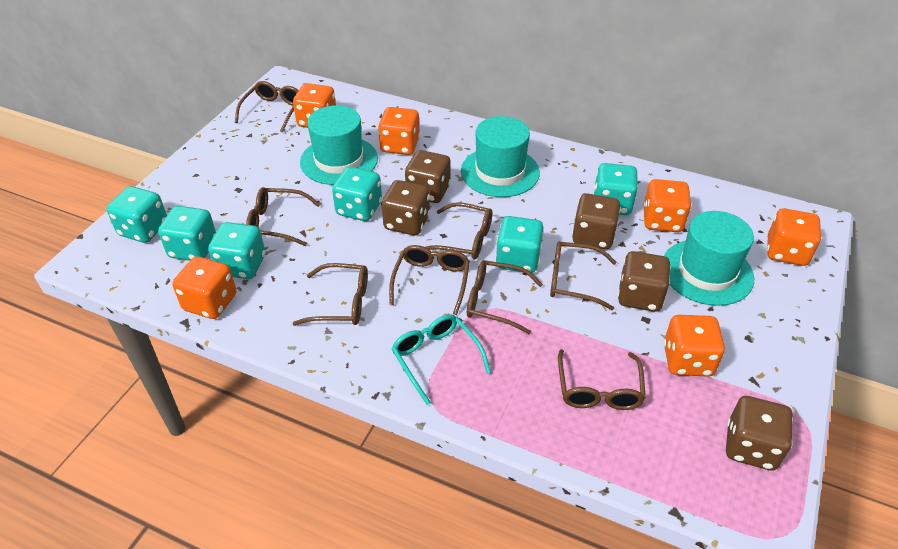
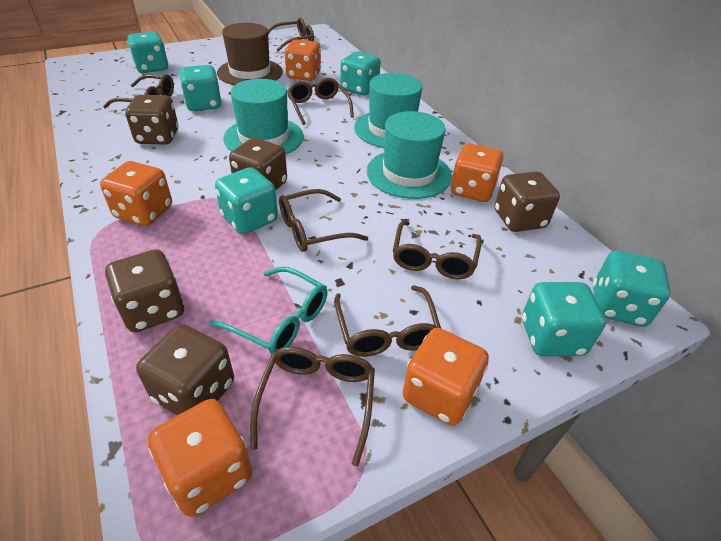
brown glasses: 8 -> 7
brown hat: 0 -> 1
orange dice: 6 -> 5

